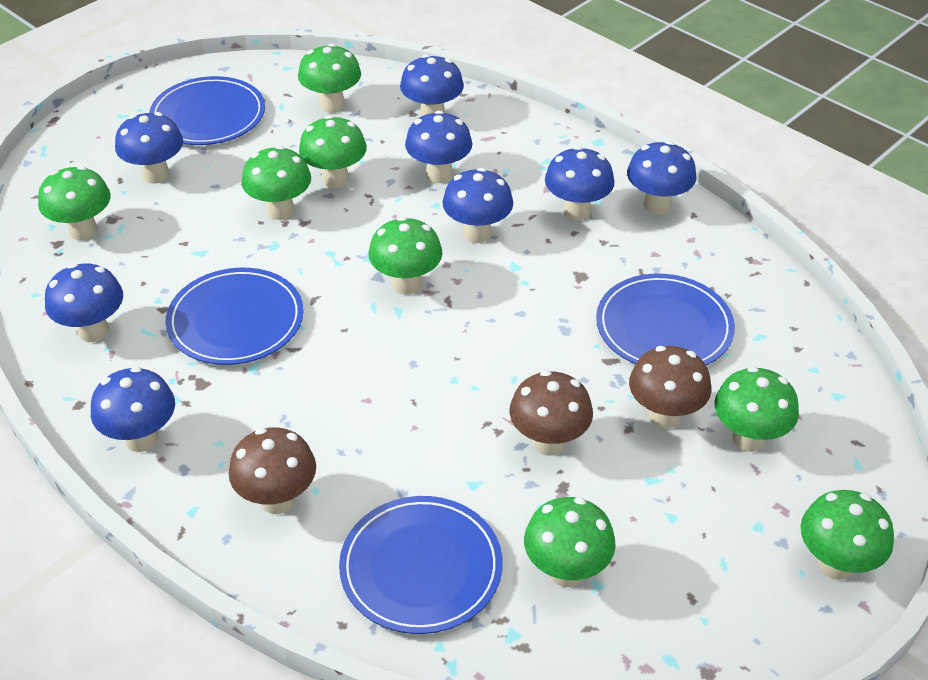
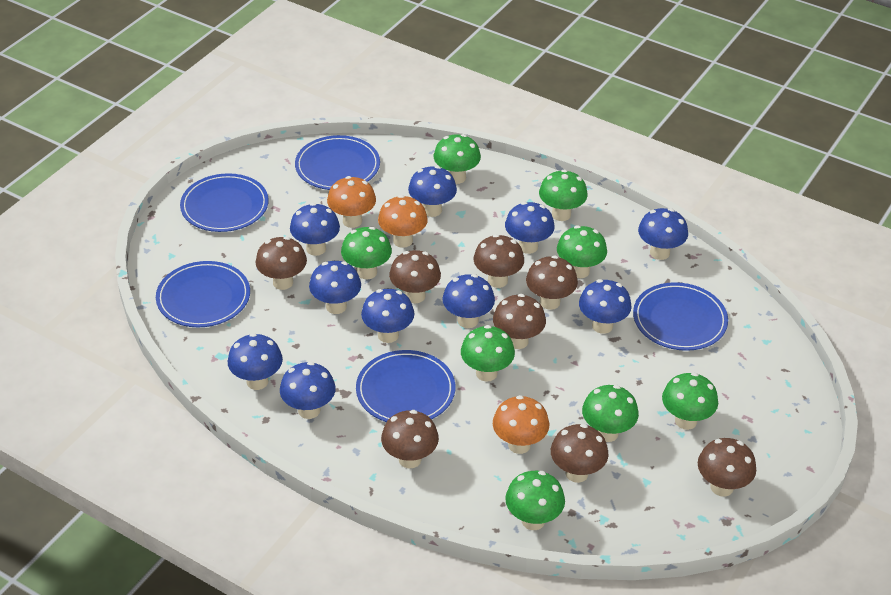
blue mushroom: 8 -> 10
blue plate: 4 -> 5
brown mushroom: 3 -> 8
orange mushroom: 0 -> 3

